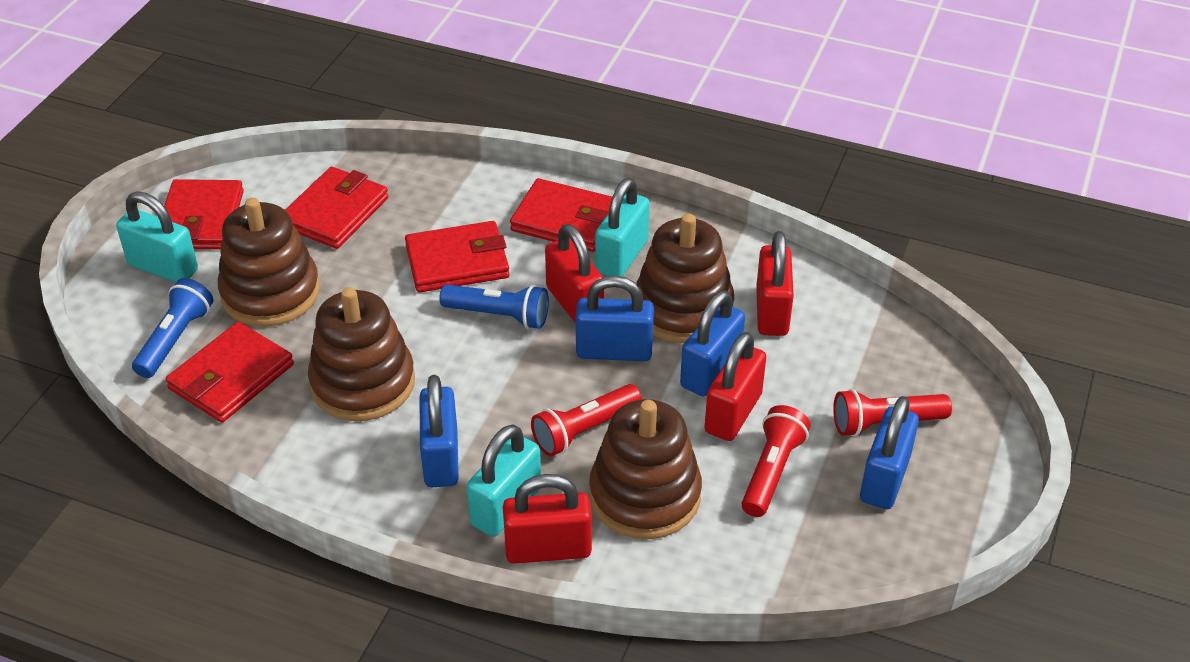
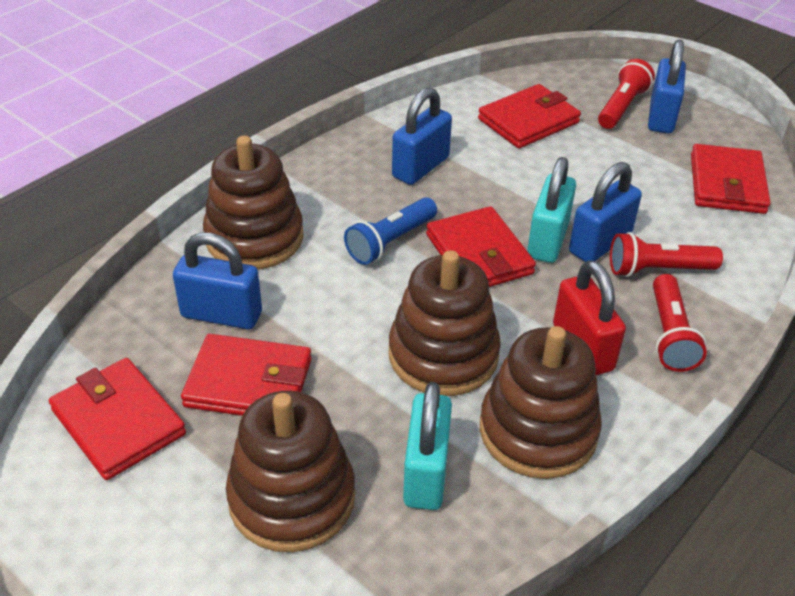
blue flashlight: 2 -> 1
red padlock: 4 -> 1
turquoise padlock: 3 -> 2

